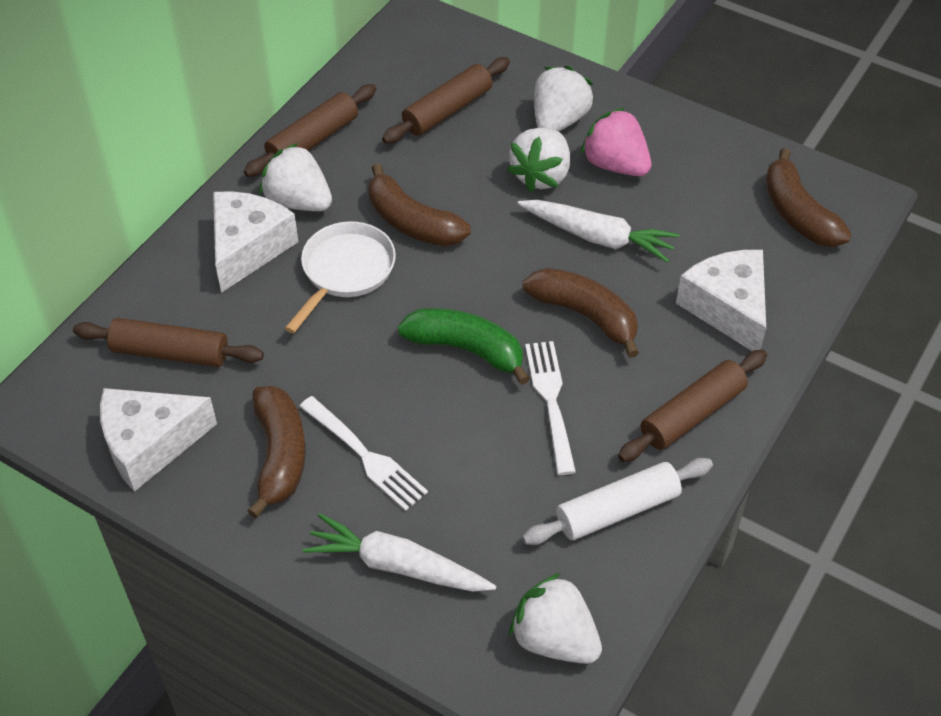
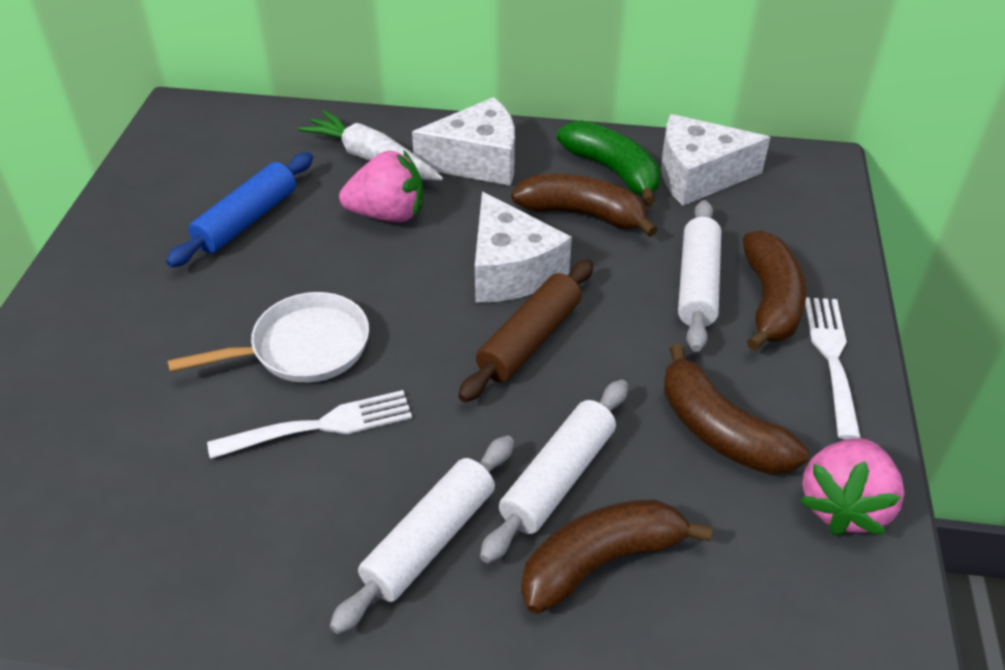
blue rolling pin: 0 -> 1
brown rolling pin: 4 -> 1
pink strawberry: 1 -> 2
white carrot: 2 -> 1
white rolling pin: 1 -> 3
white strawberry: 4 -> 0

